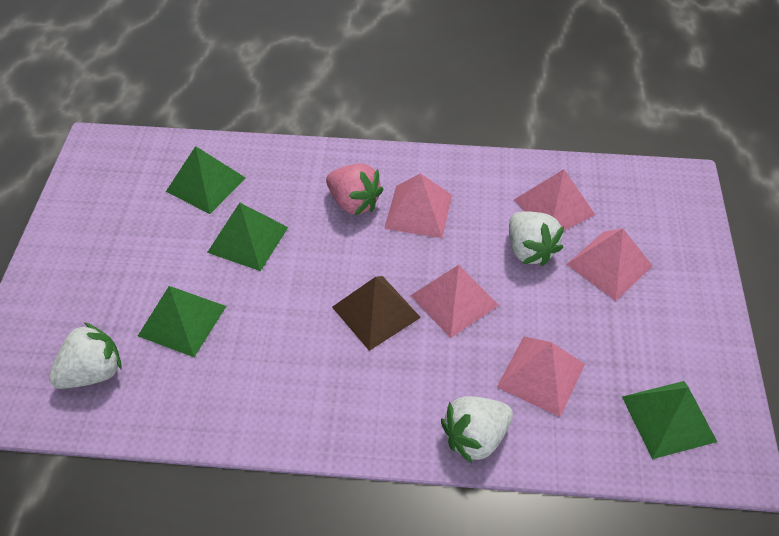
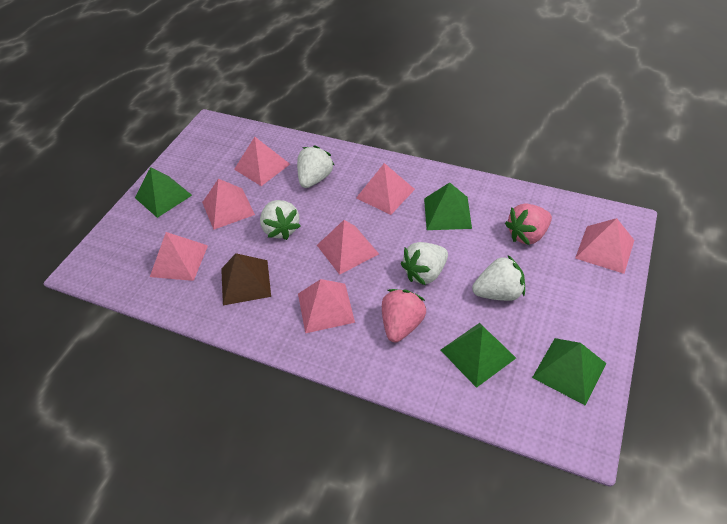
pink pyramid: 5 -> 7
pink strawberry: 1 -> 2
white strawberry: 3 -> 4

